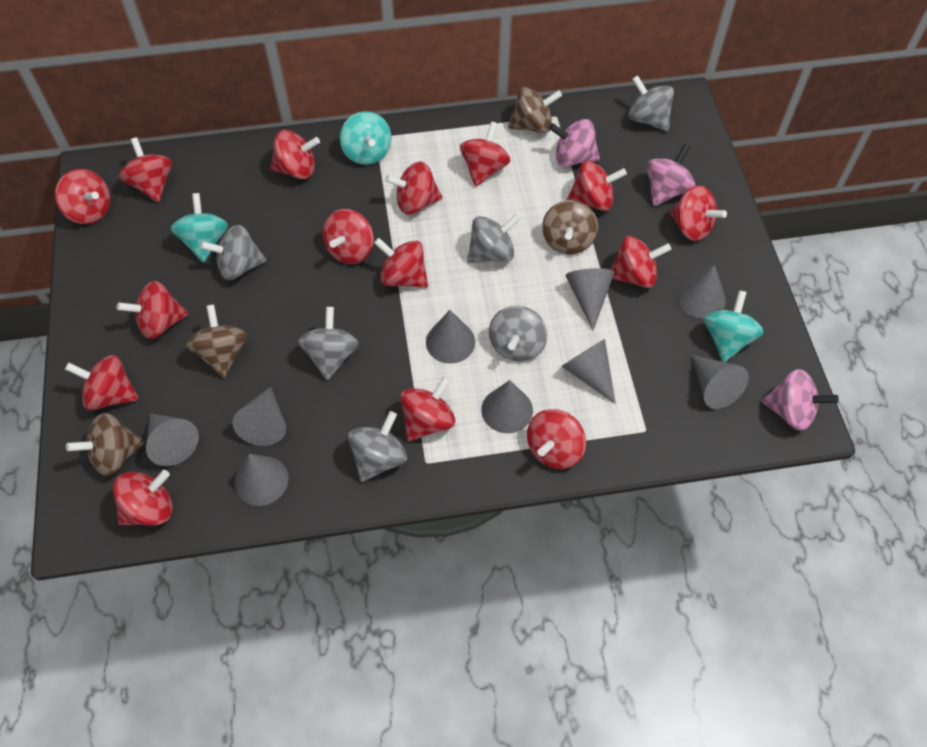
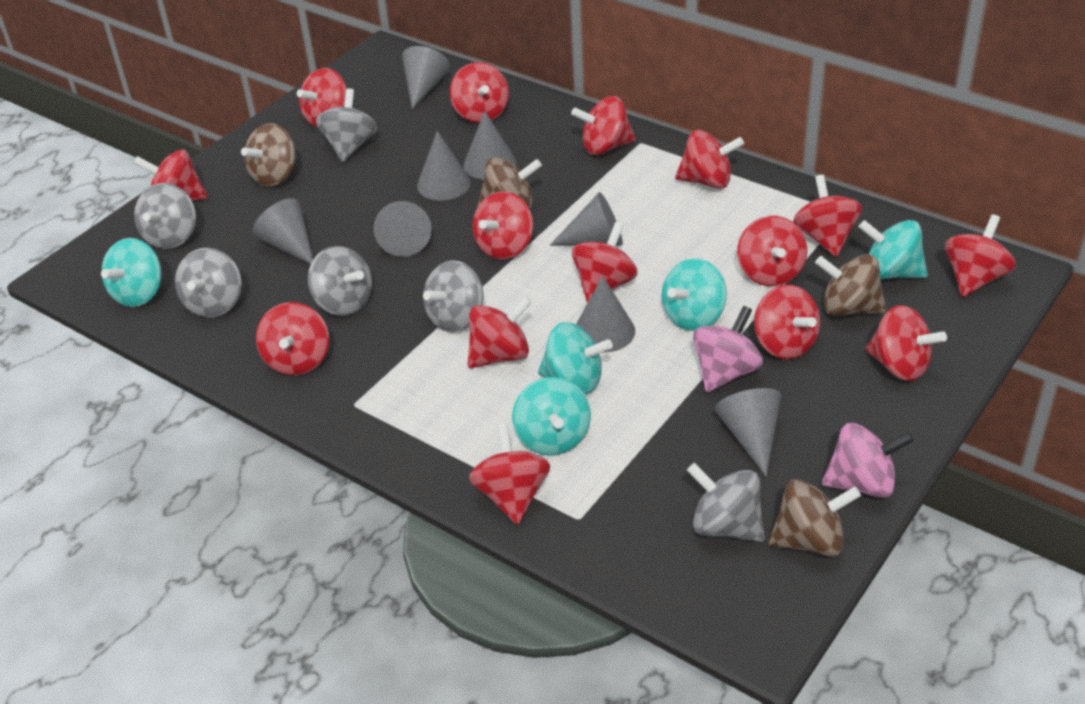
grey cone: 9 -> 8
pink spinning top: 3 -> 2
turquoise spinning top: 3 -> 5

